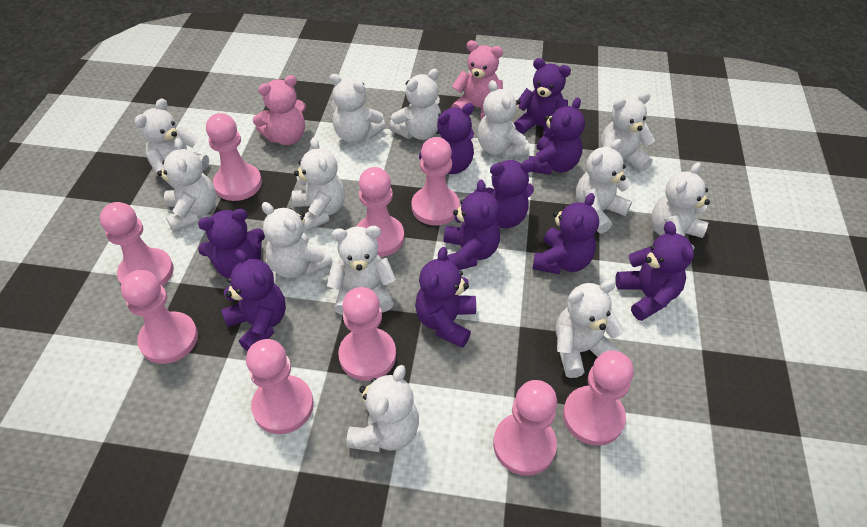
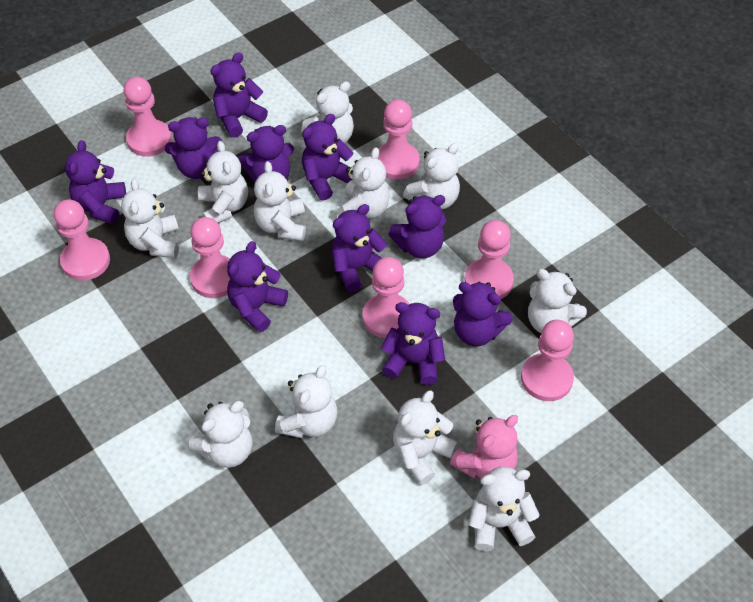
pink pawn: 9 -> 7
pink teddy bear: 2 -> 1
white teddy bear: 13 -> 11

